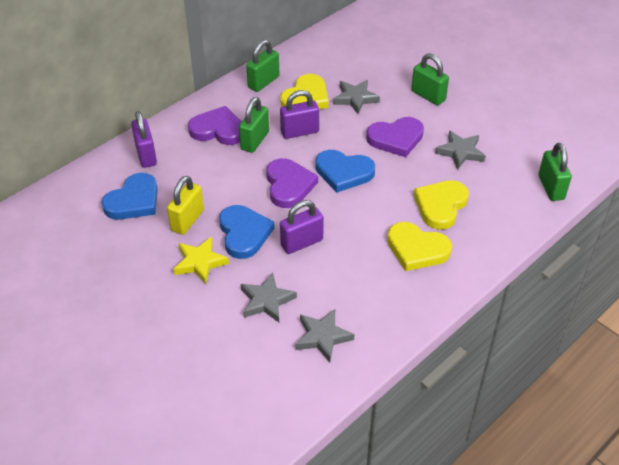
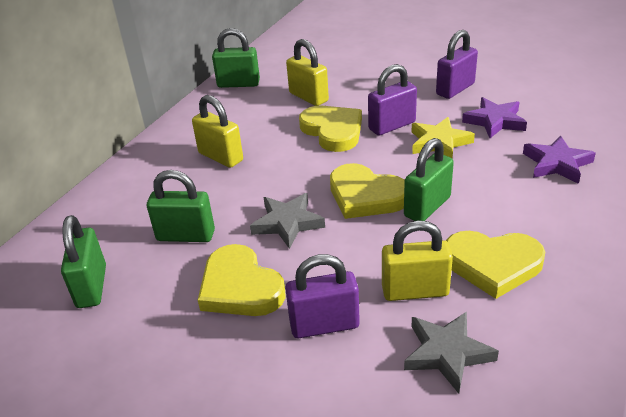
blue heart: 3 -> 0
grey star: 4 -> 2
purple heart: 3 -> 0
purple star: 0 -> 2
yellow heart: 3 -> 4
yellow padlock: 1 -> 3

